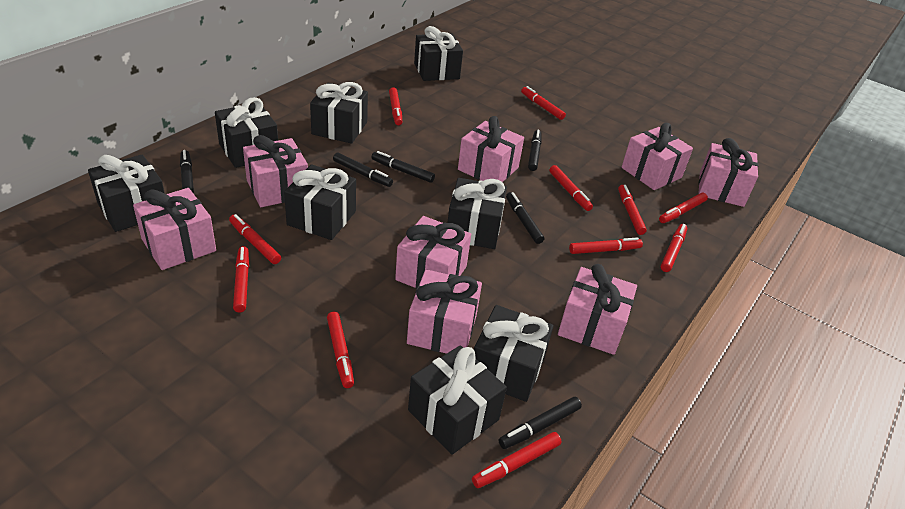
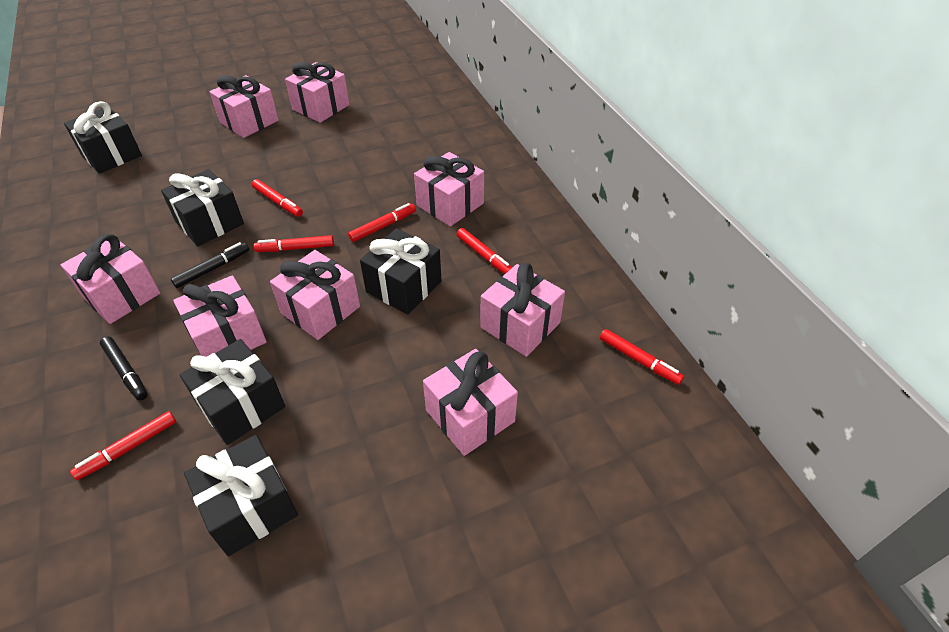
black gift: 8 -> 5
black marker: 6 -> 2
red marker: 11 -> 6

